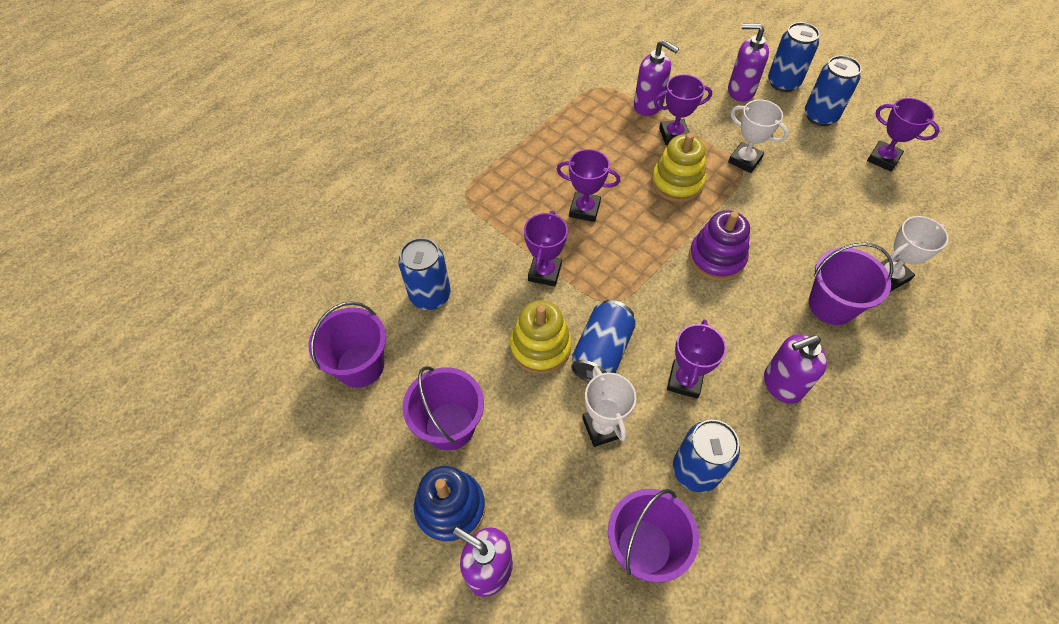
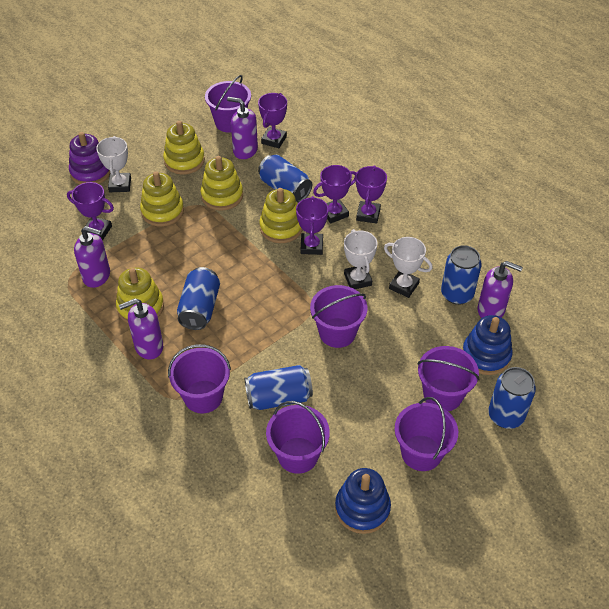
blue stacking toy: 1 -> 2
purple bucket: 4 -> 6
yellow stacking toy: 2 -> 5

